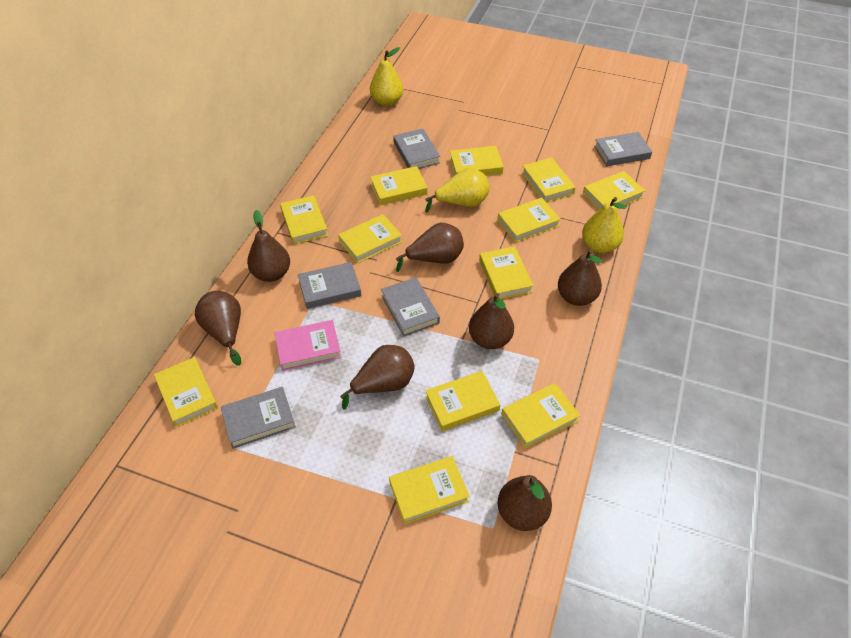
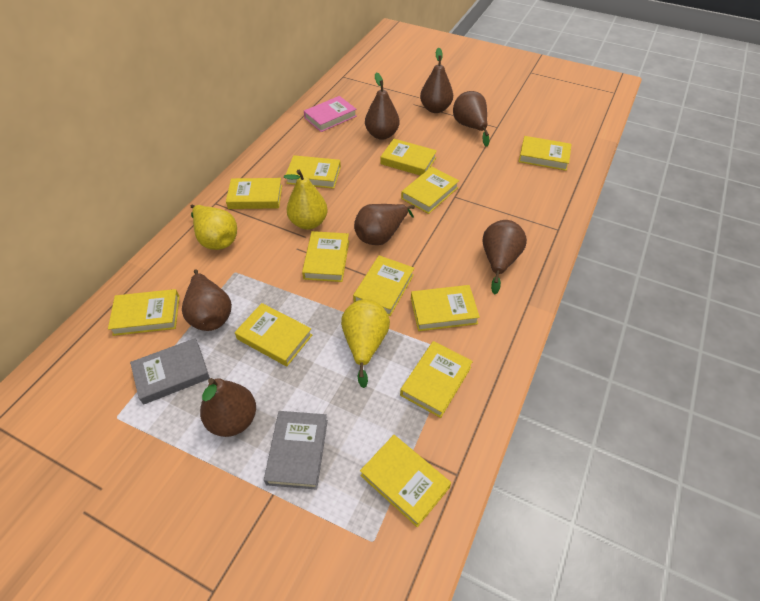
grey book: 5 -> 2

